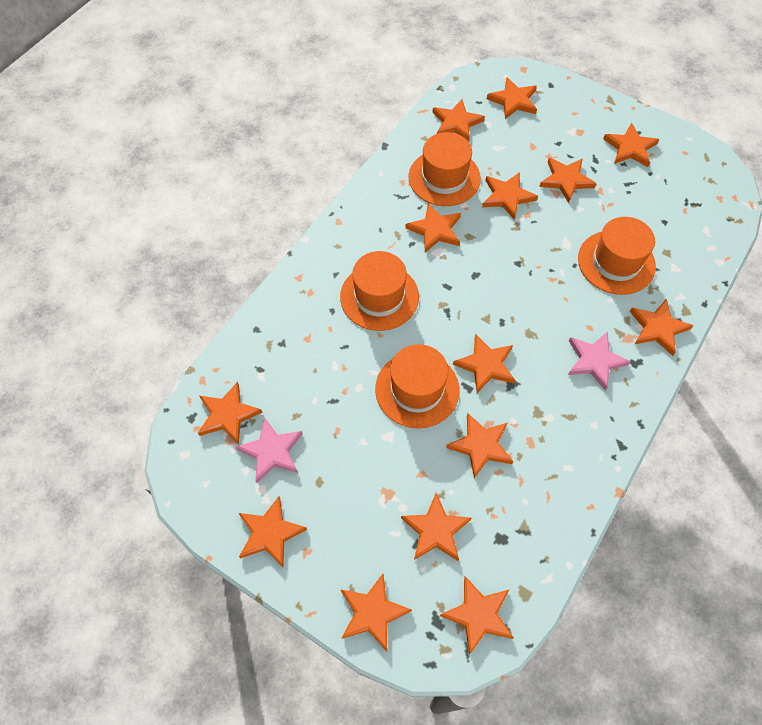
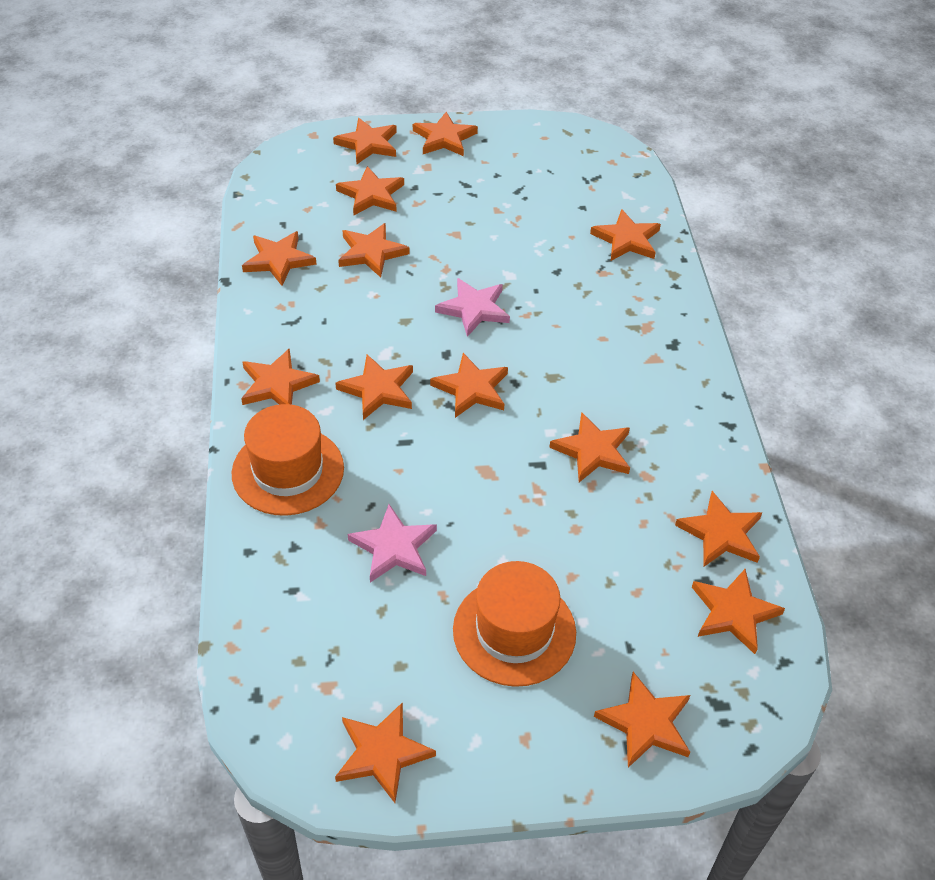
orange hat: 4 -> 2

